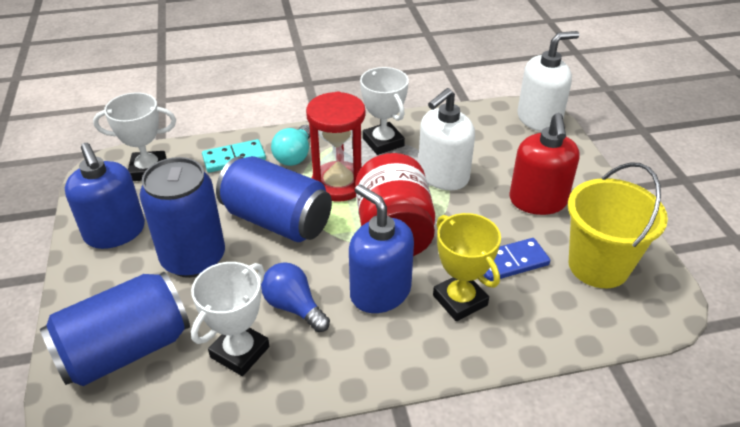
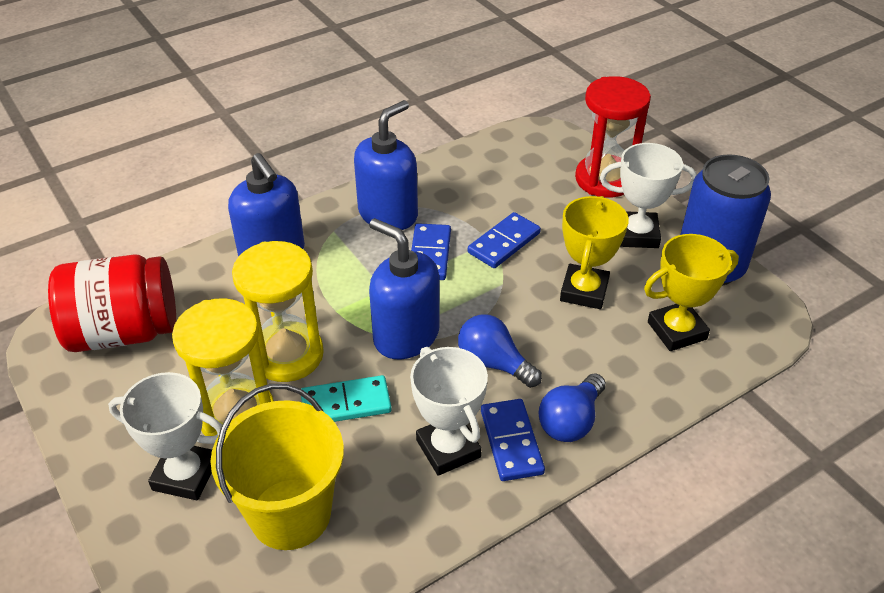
blue can: 3 -> 1
blue domino: 1 -> 3
blue light bulb: 1 -> 2
blue soap dispenser: 2 -> 3
red soap dispenser: 1 -> 0
turquoise light bulb: 1 -> 0
white soap dispenser: 2 -> 0
yellow hourglass: 0 -> 2
yellow trophy: 1 -> 2

